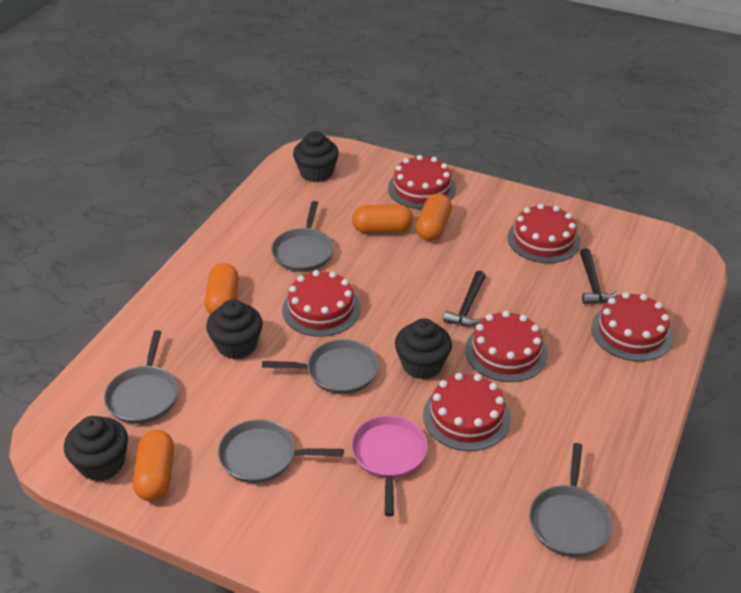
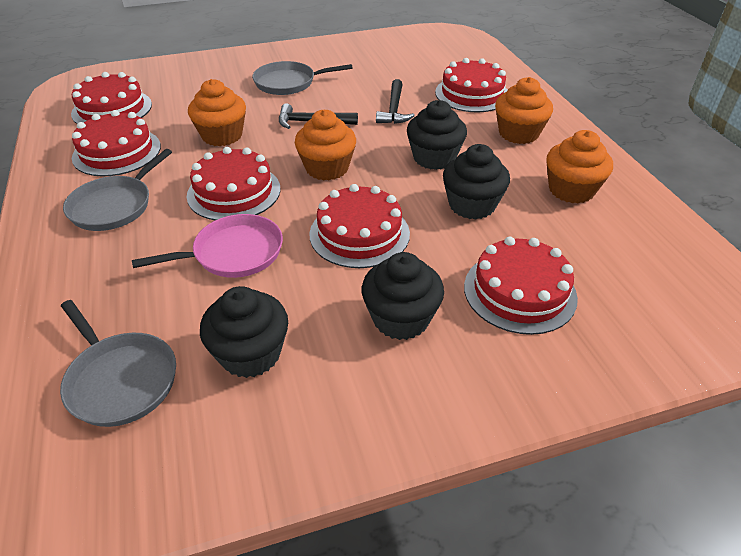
grey pan: 5 -> 3
orange capsule: 4 -> 0
orange cupcake: 0 -> 4

